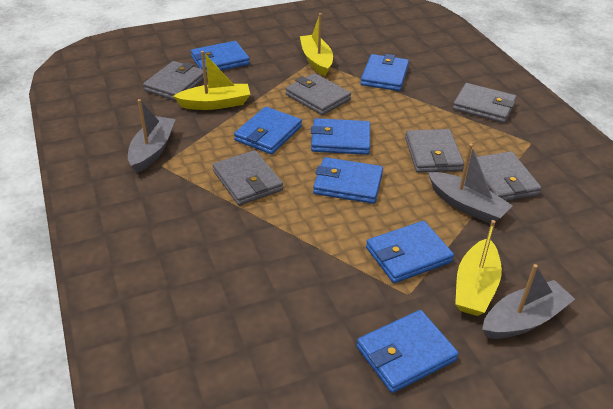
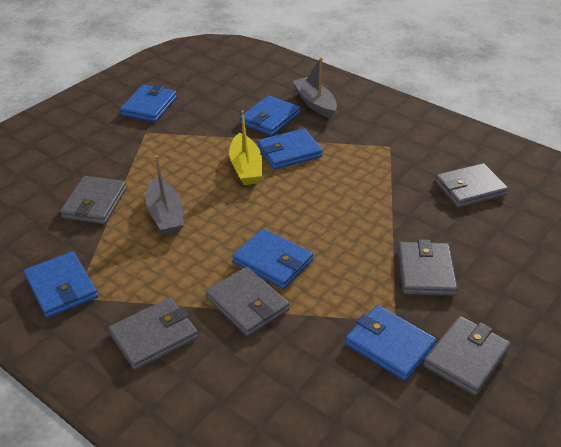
blue wallet: 7 -> 6
grey boat: 3 -> 2
yellow boat: 3 -> 1

